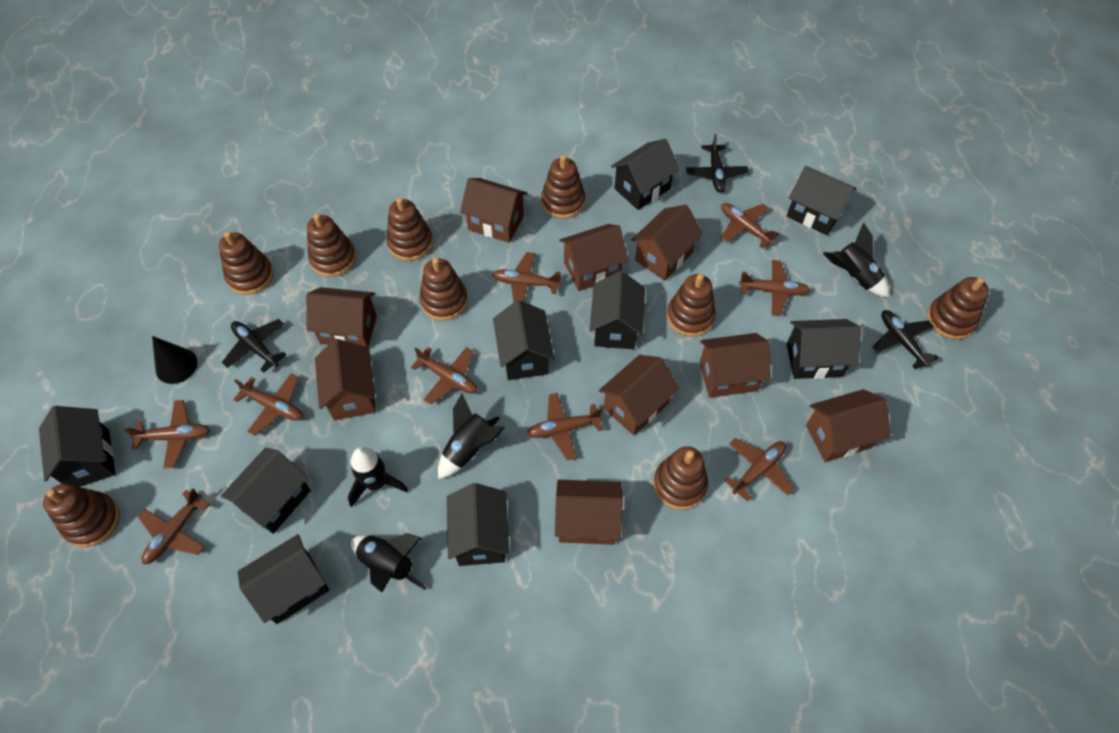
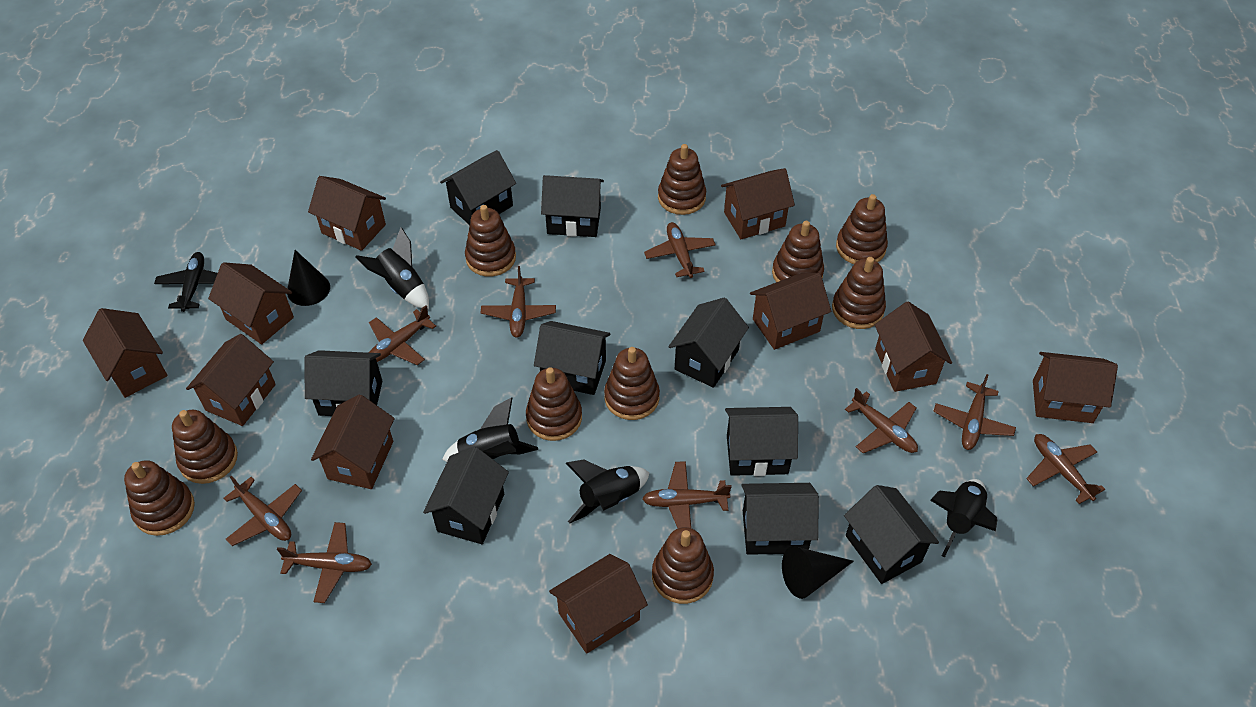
black cone: 1 -> 2
black plane: 3 -> 1
brown house: 9 -> 10
brown stacking toy: 9 -> 10

